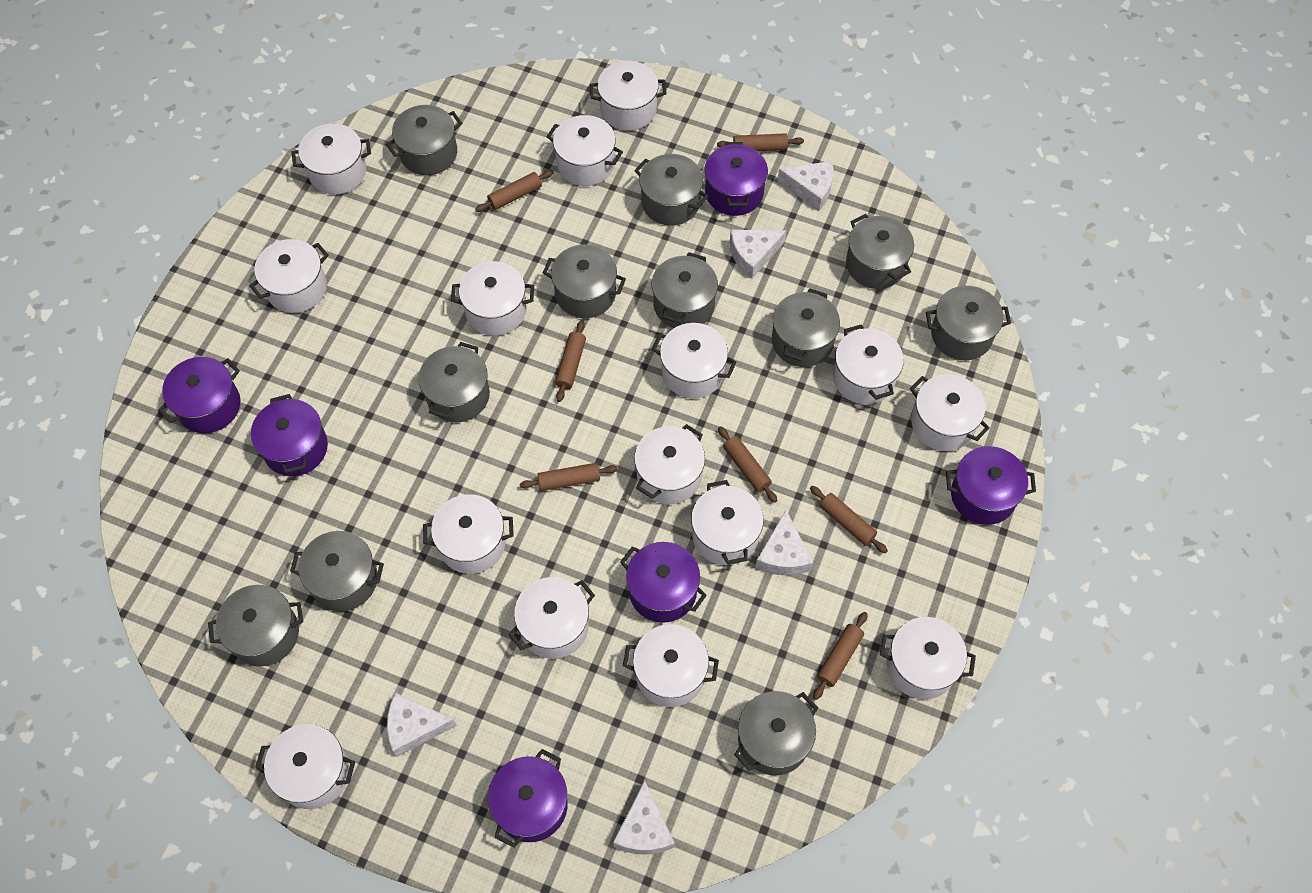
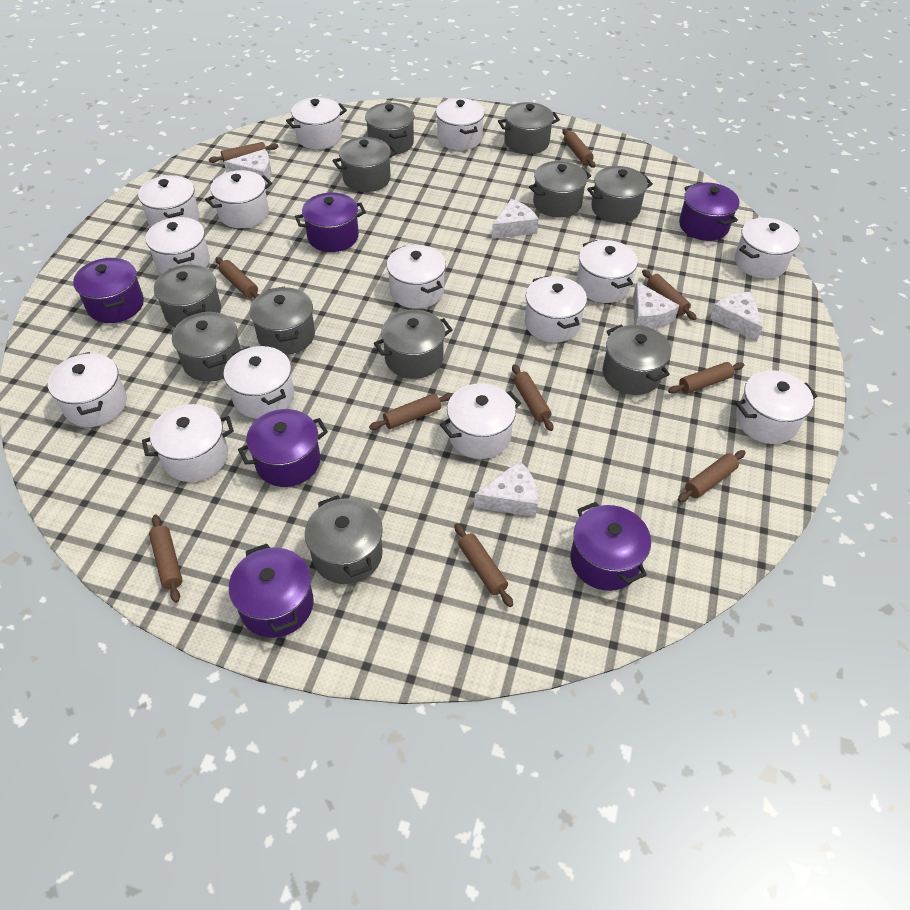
brown rolling pin: 7 -> 10
white pot: 15 -> 14

